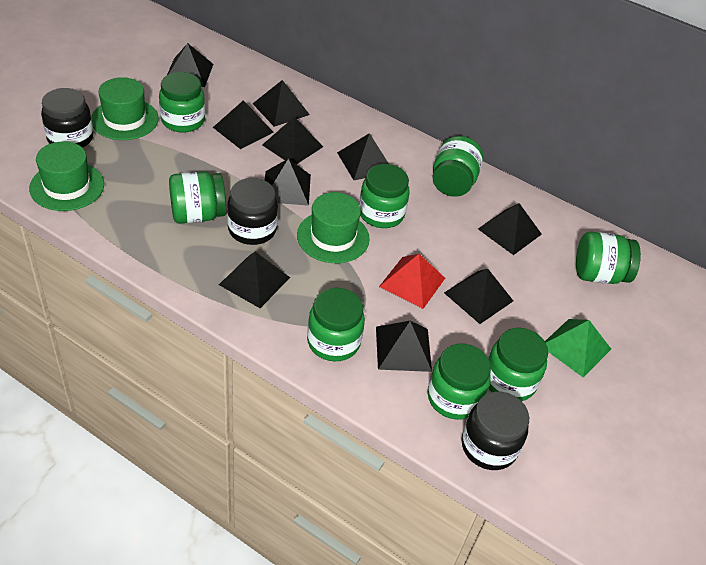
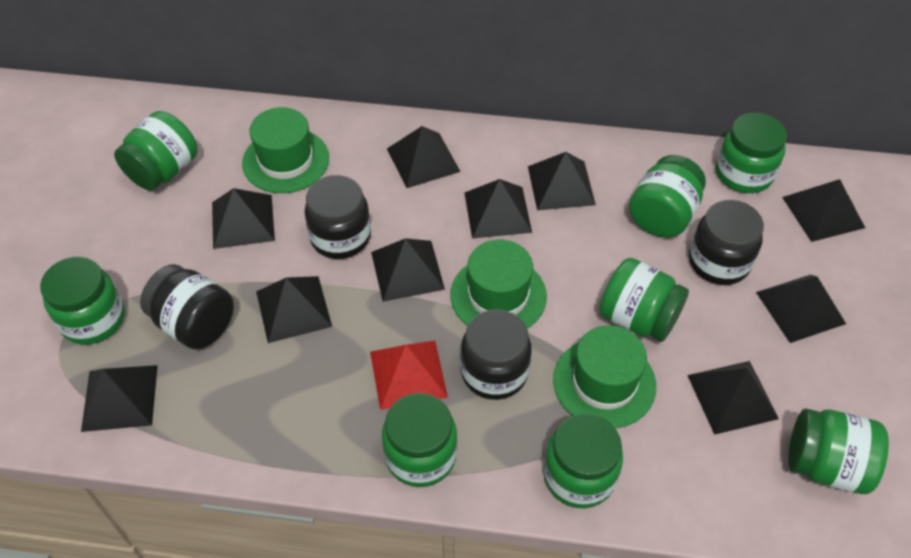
black jar: 3 -> 4
green pyramid: 1 -> 0

